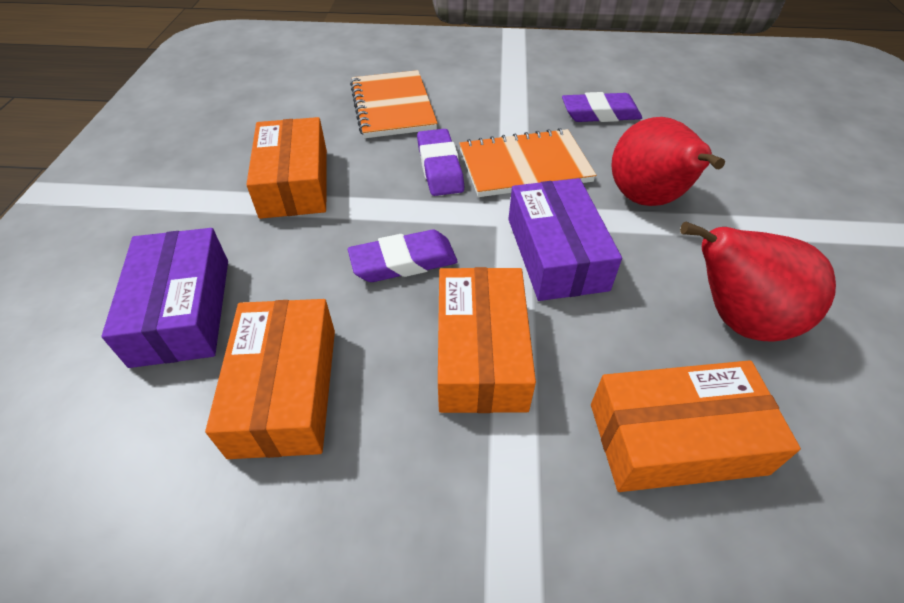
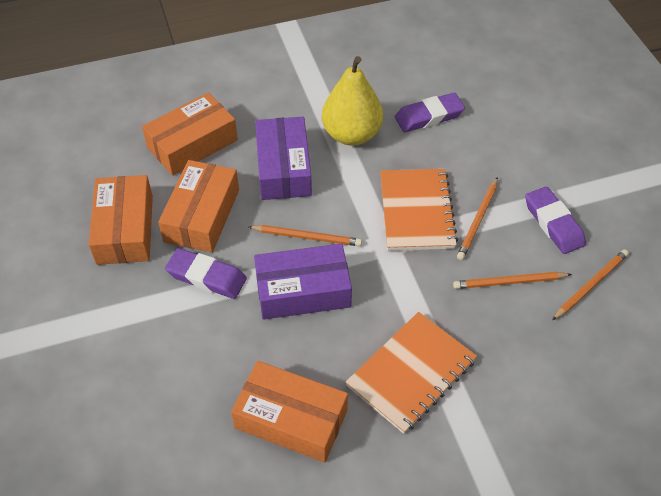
orange pencil: 0 -> 4
red pear: 2 -> 0
yellow pear: 0 -> 1

